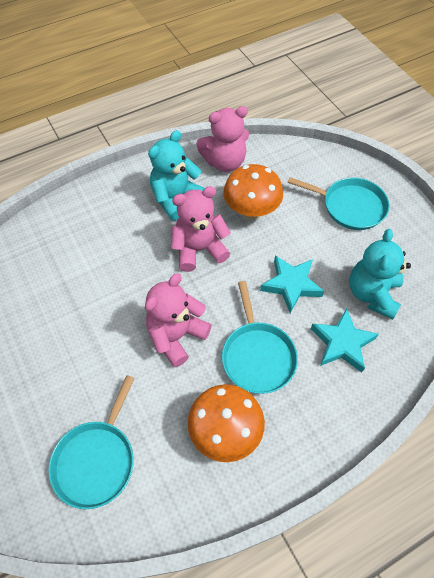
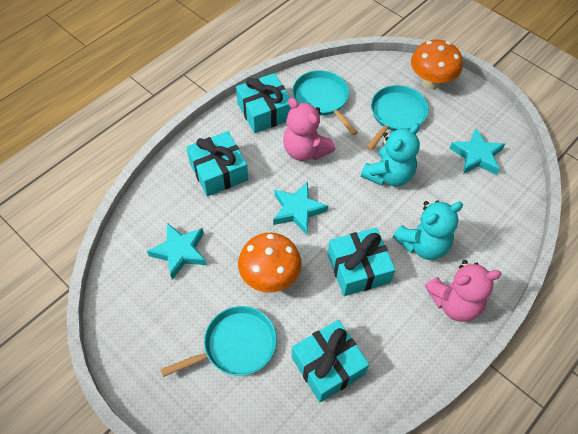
pink teddy bear: 3 -> 2
turquoise gift: 0 -> 4
turquoise star: 2 -> 3

